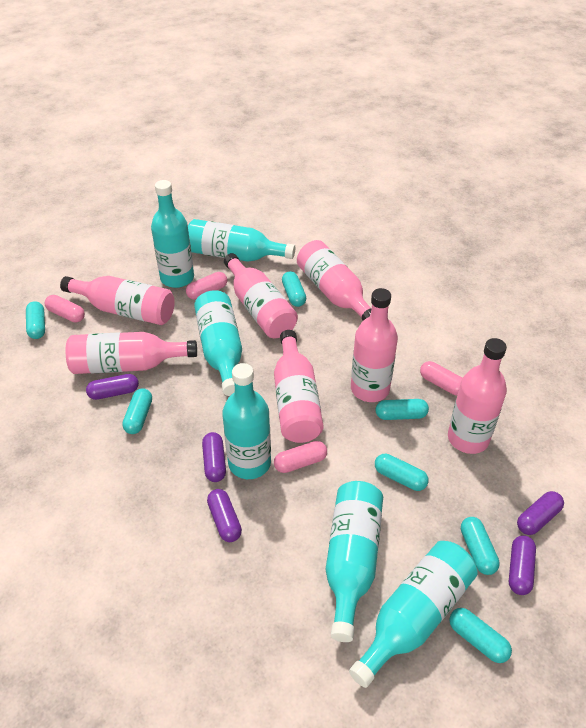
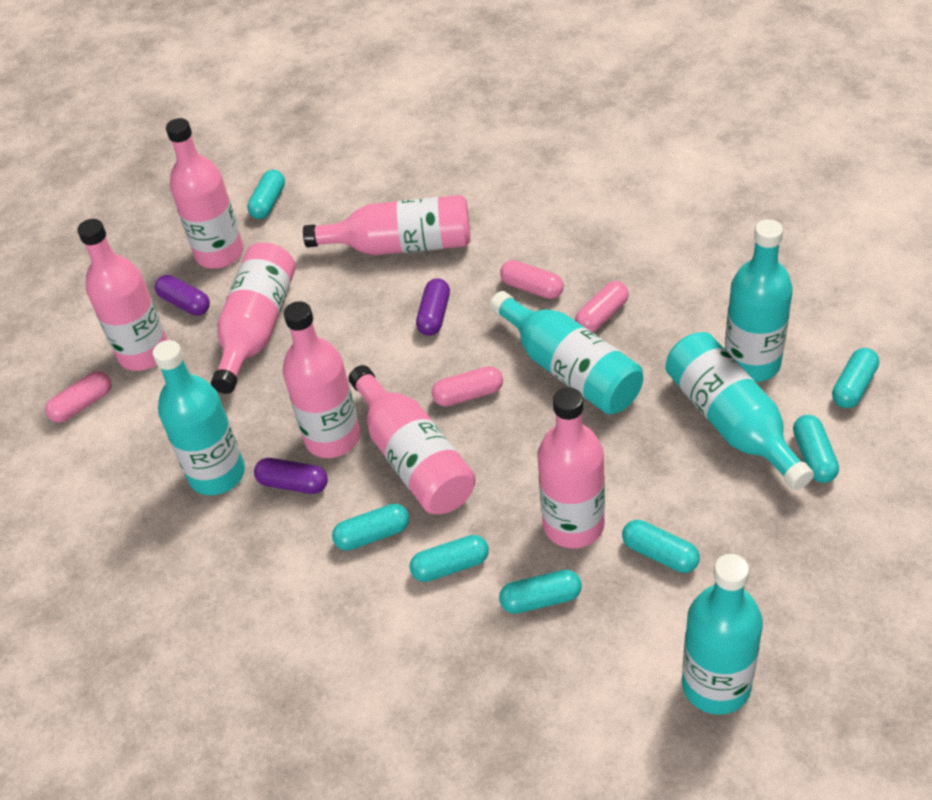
purple capsule: 5 -> 3
turquoise bottle: 6 -> 5

